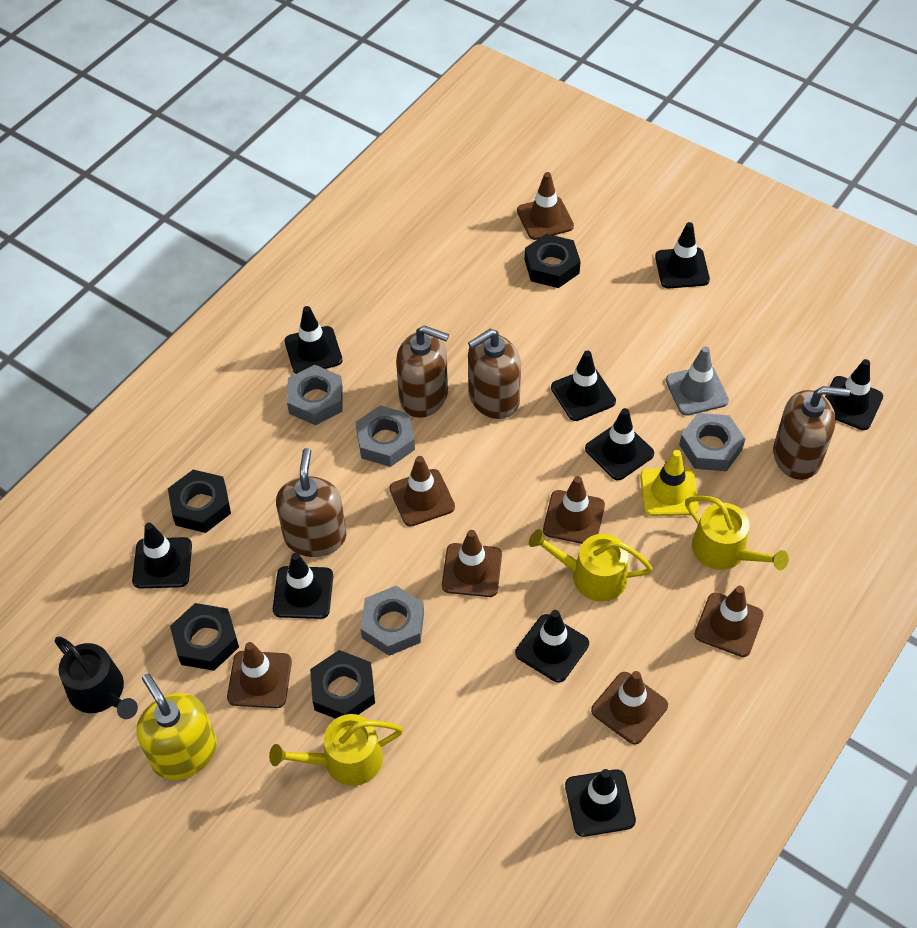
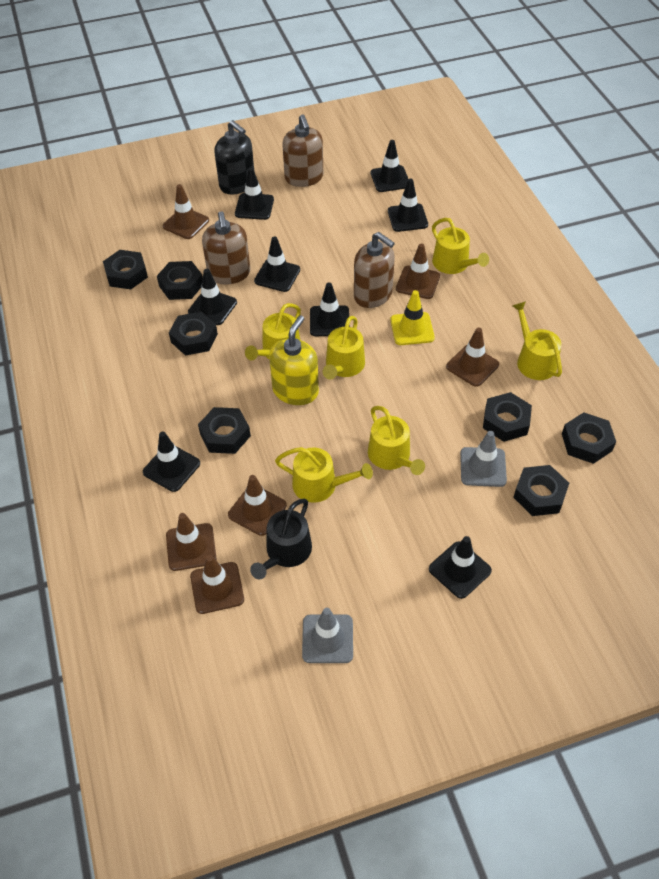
black nut: 4 -> 7
black soap dispenser: 0 -> 1
black traffic cone: 9 -> 8
brown soap dispenser: 4 -> 3
brown traffic cone: 7 -> 6
grey nut: 4 -> 0
grey traffic cone: 1 -> 2
yellow watering can: 3 -> 6

